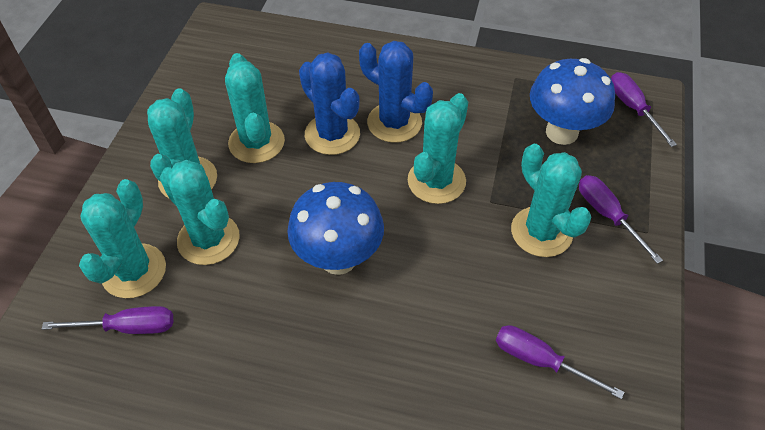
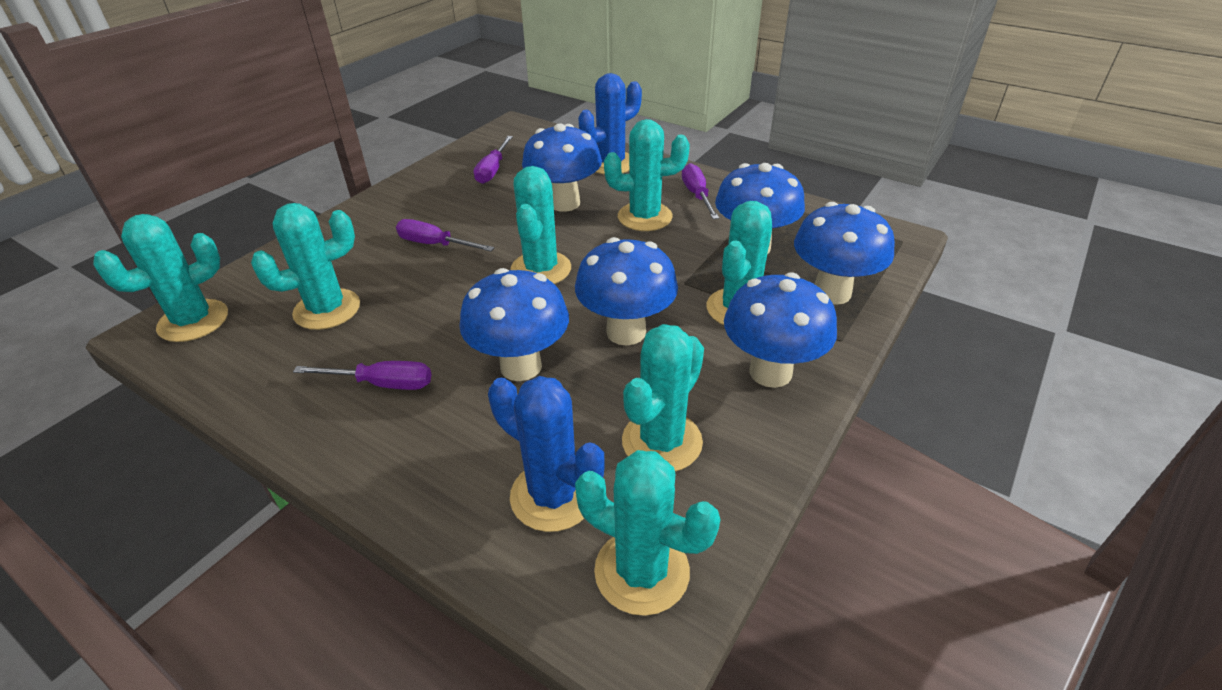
blue mushroom: 2 -> 6
turquoise cactus: 6 -> 7

